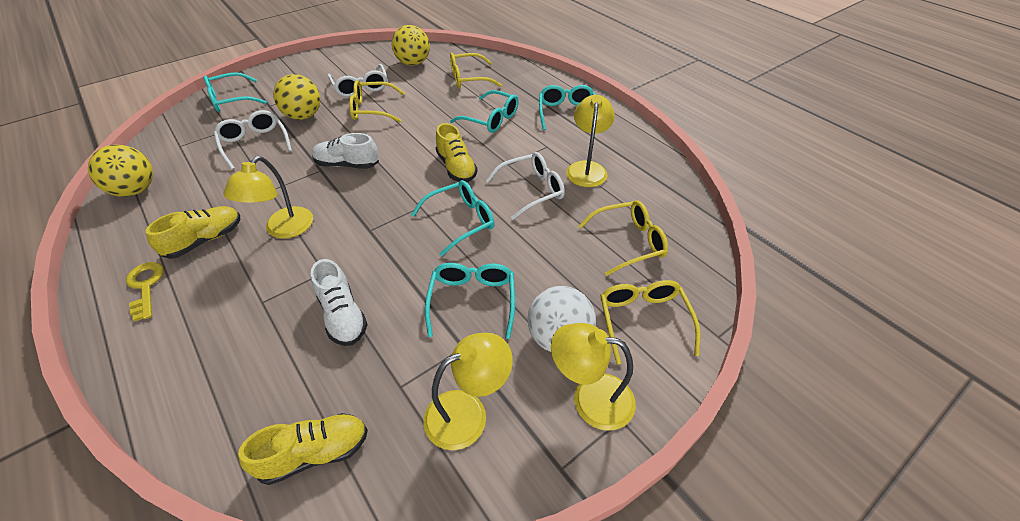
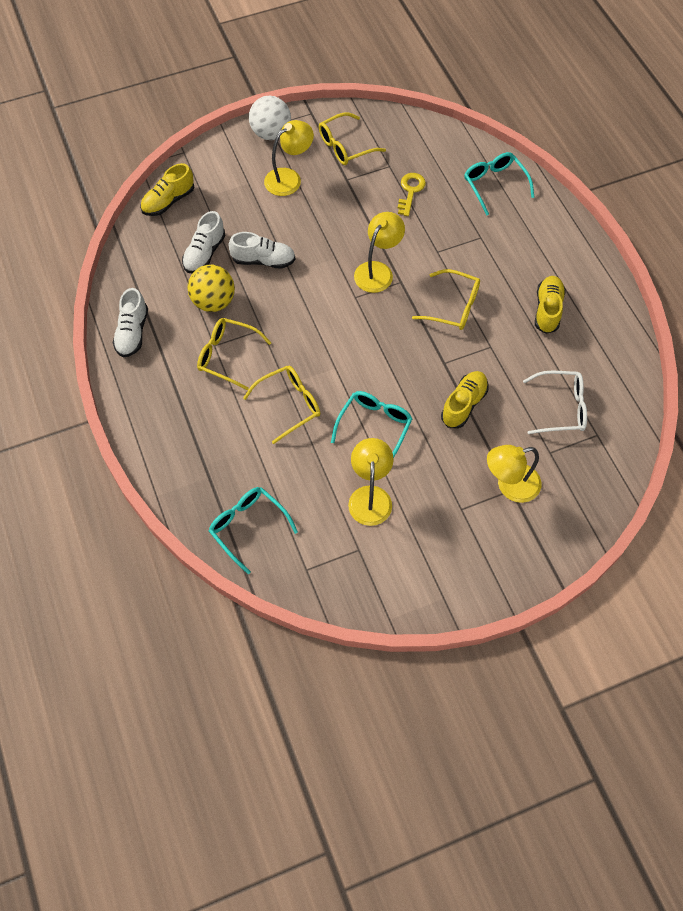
turquoise glasses: 5 -> 3
white glasses: 3 -> 1
white shoe: 2 -> 3
yellow ball: 3 -> 1

